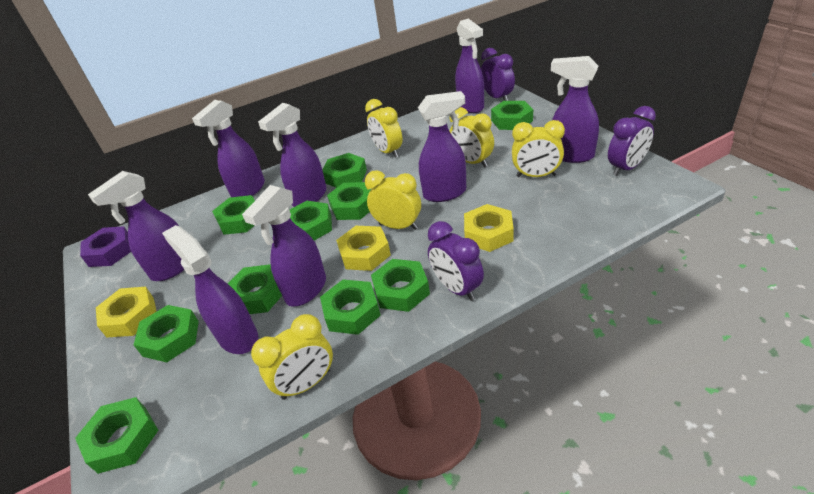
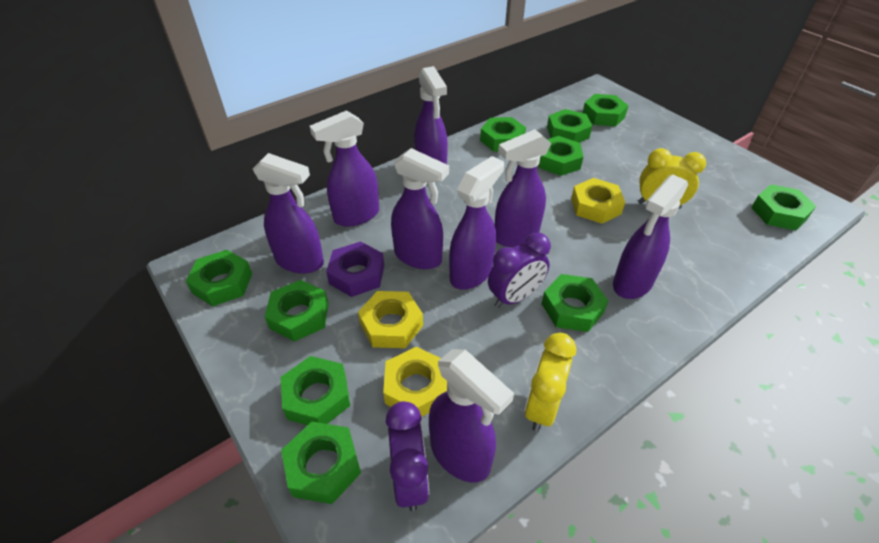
purple clock: 3 -> 2
yellow clock: 5 -> 2

